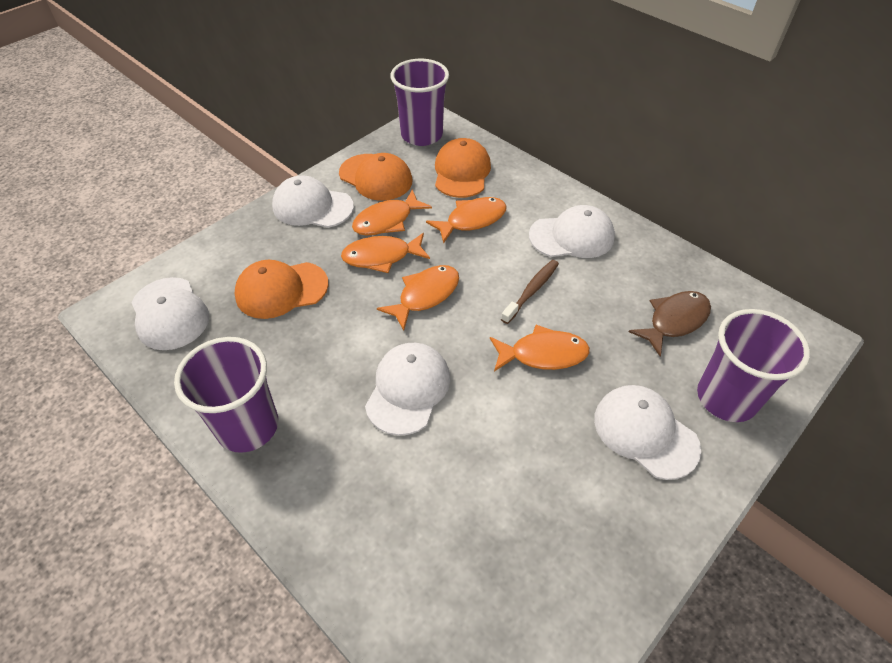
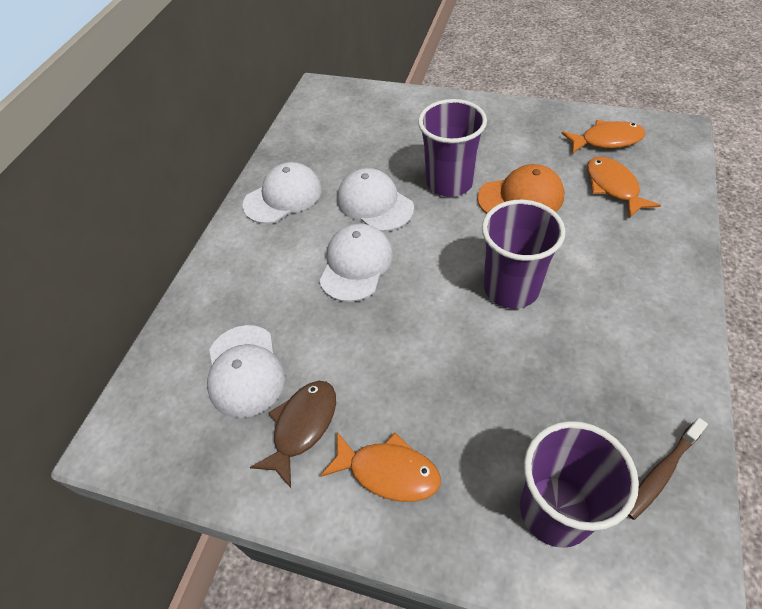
orange cap: 3 -> 1
orange fish: 5 -> 3
white cap: 5 -> 4

